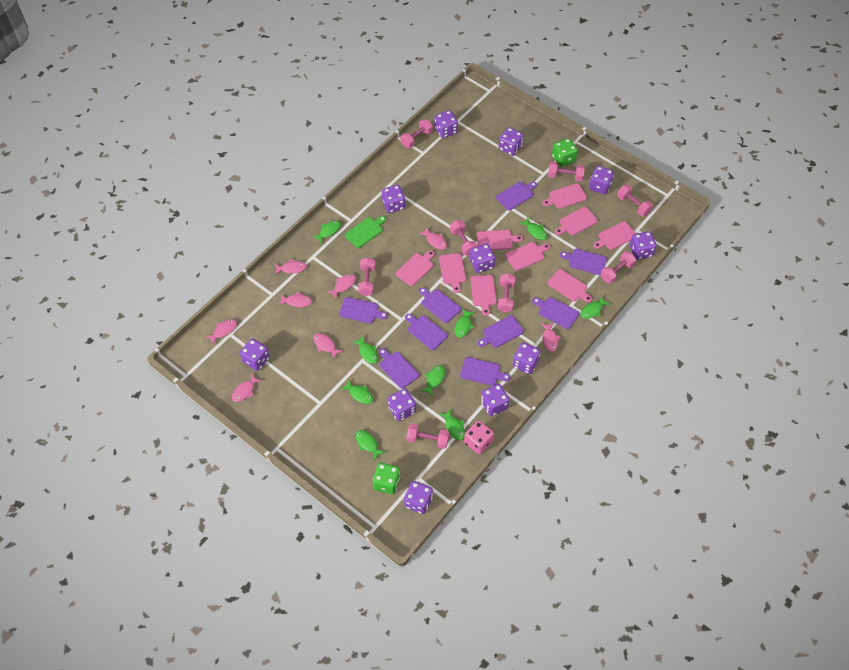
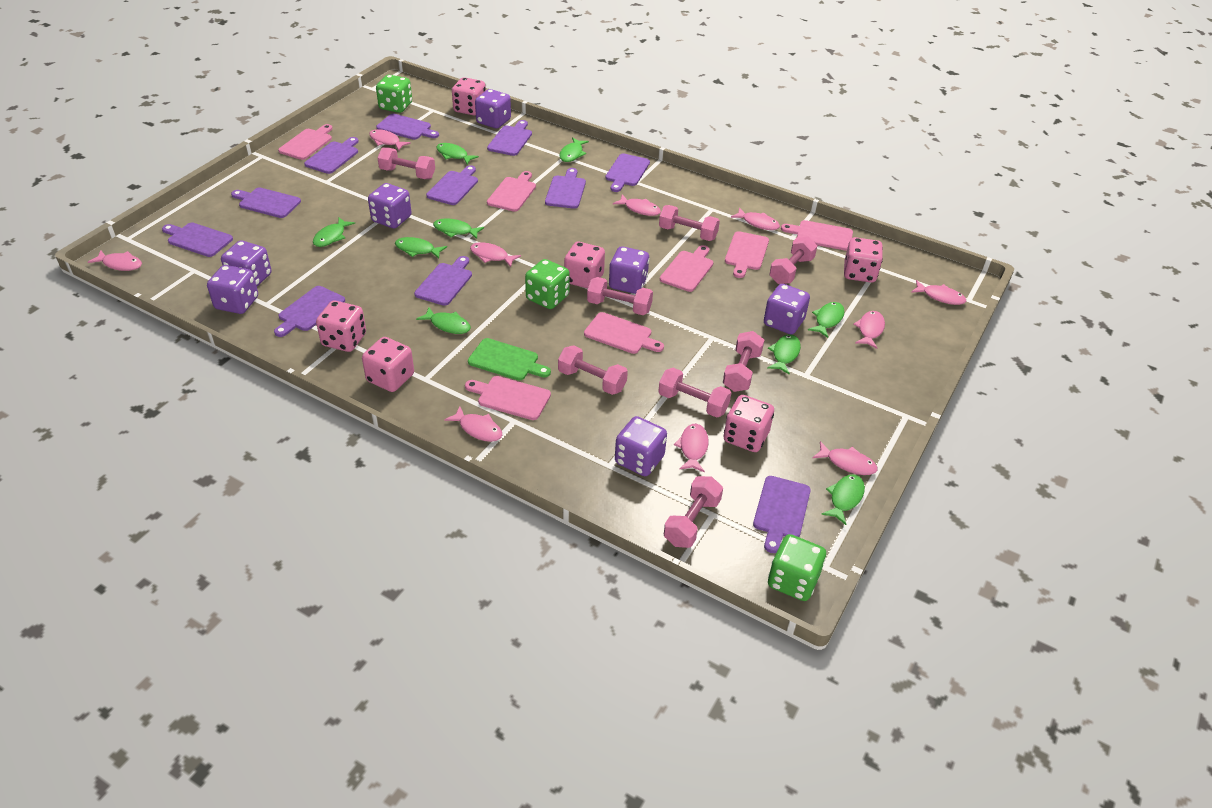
green dice: 2 -> 3
pink cutting board: 9 -> 7
pink dice: 1 -> 6
pink fish: 8 -> 10
purple cutting board: 9 -> 11
purple dice: 11 -> 7

